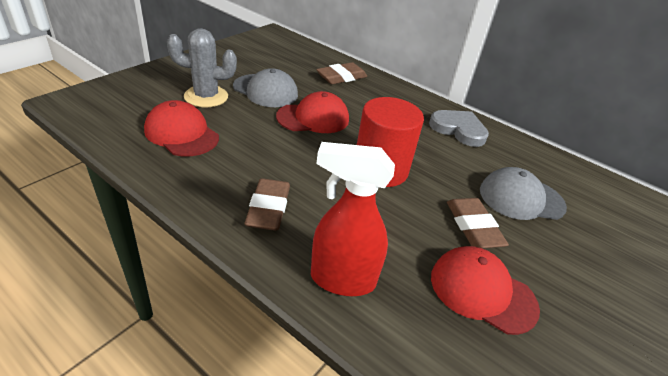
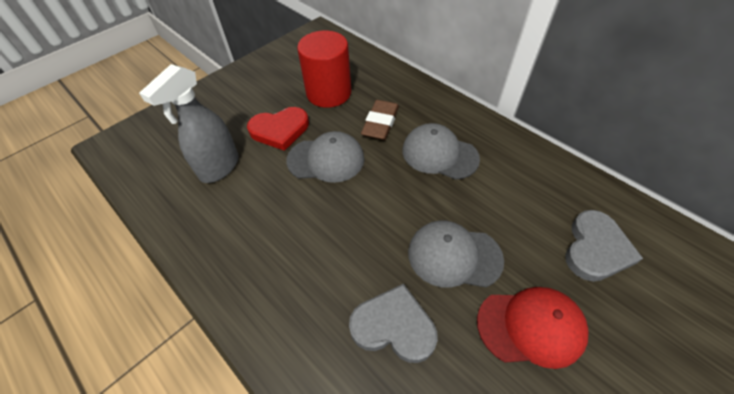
brown eraser: 3 -> 1
grey cactus: 1 -> 0
grey cap: 2 -> 3
grey heart: 1 -> 2
grey spray bottle: 0 -> 1
red cap: 3 -> 1
red heart: 0 -> 1
red spray bottle: 1 -> 0

